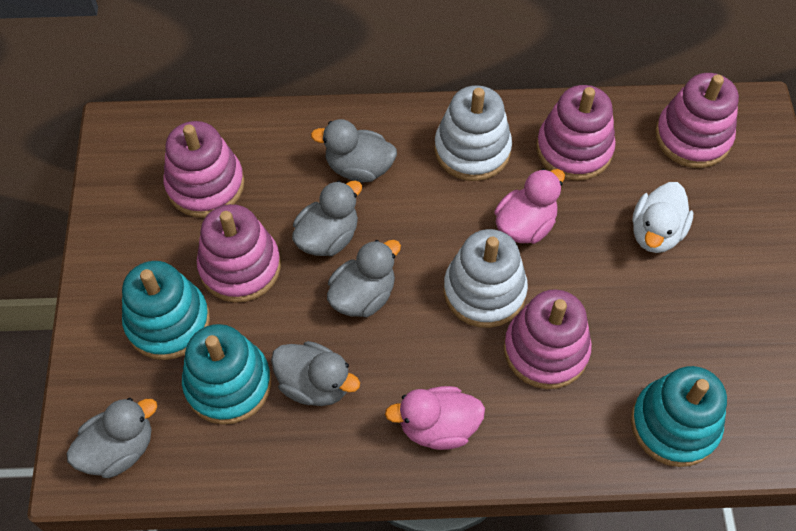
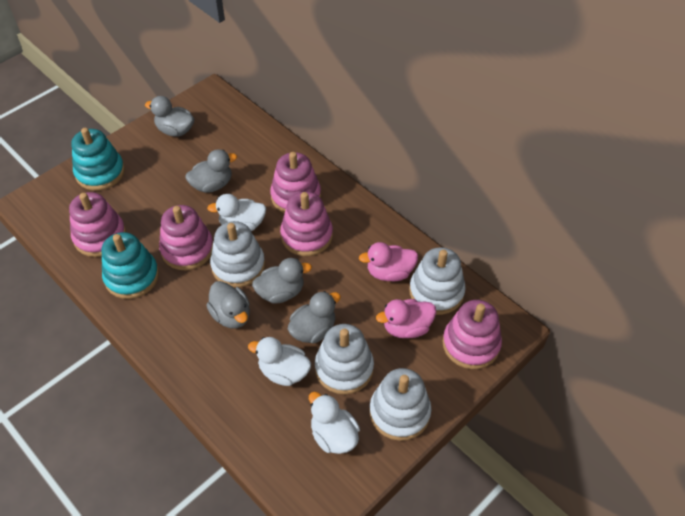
turquoise stacking toy: 3 -> 2
white duck: 1 -> 3
white stacking toy: 2 -> 4

